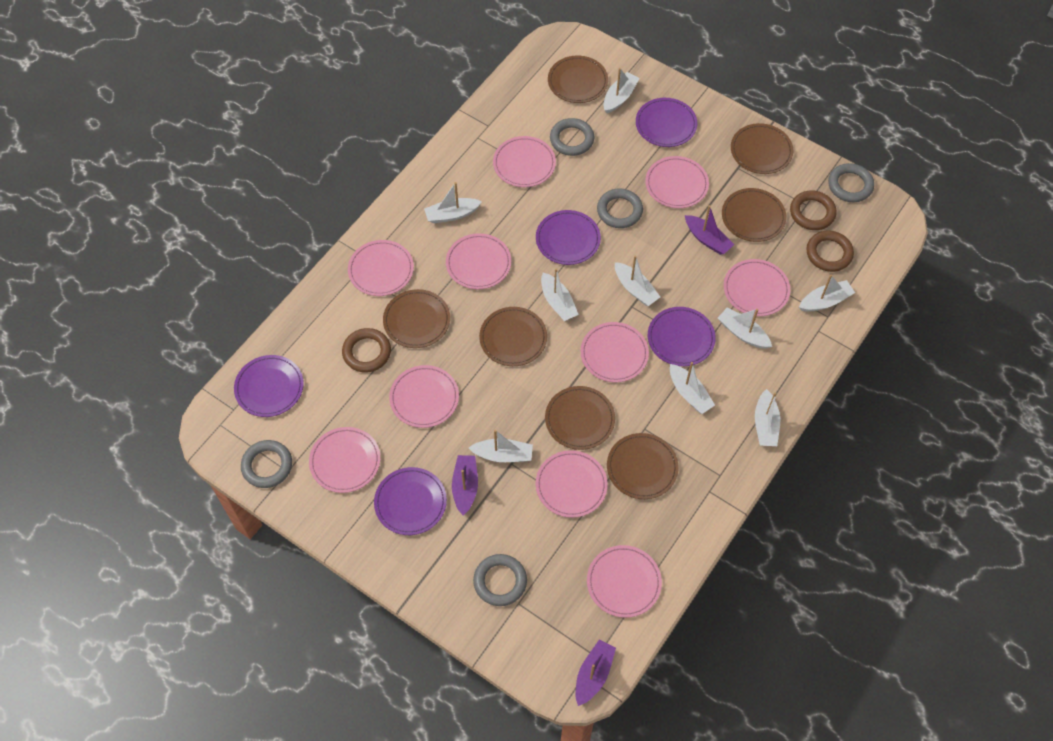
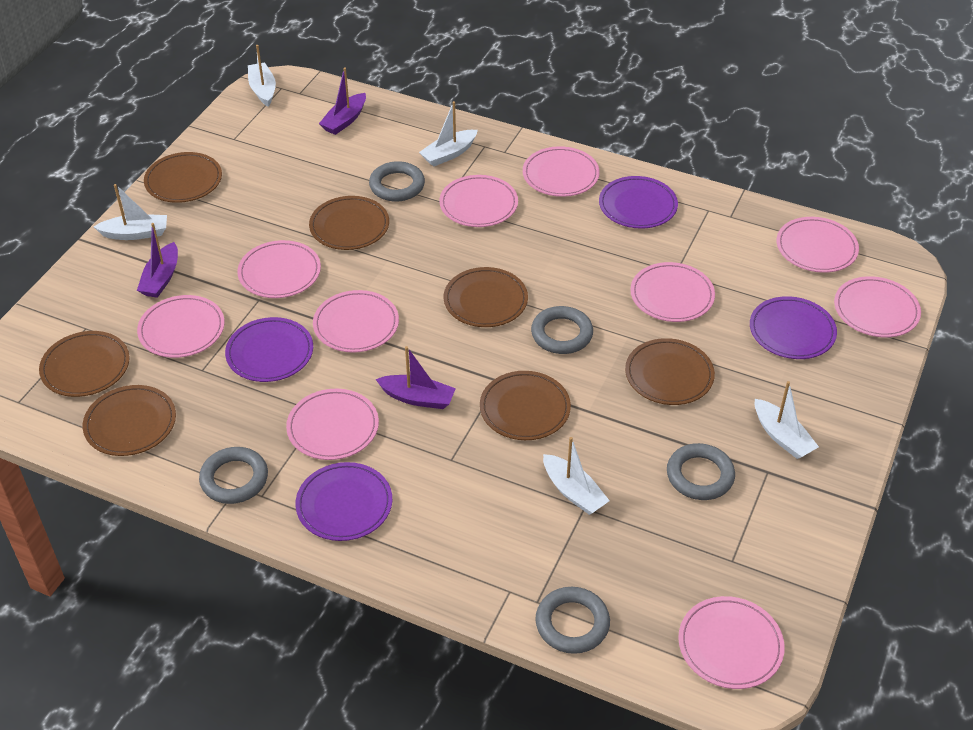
brown ring: 3 -> 0
purple plate: 5 -> 4
white boat: 9 -> 5

